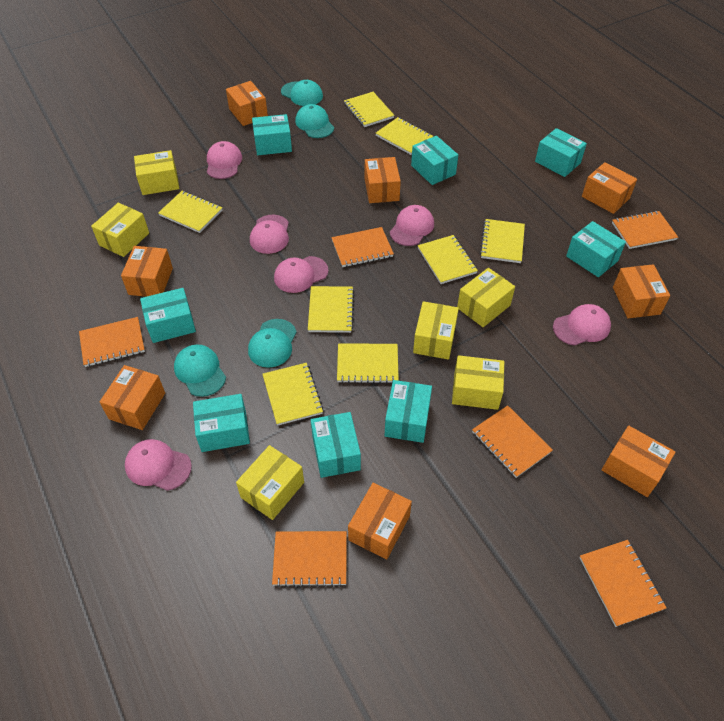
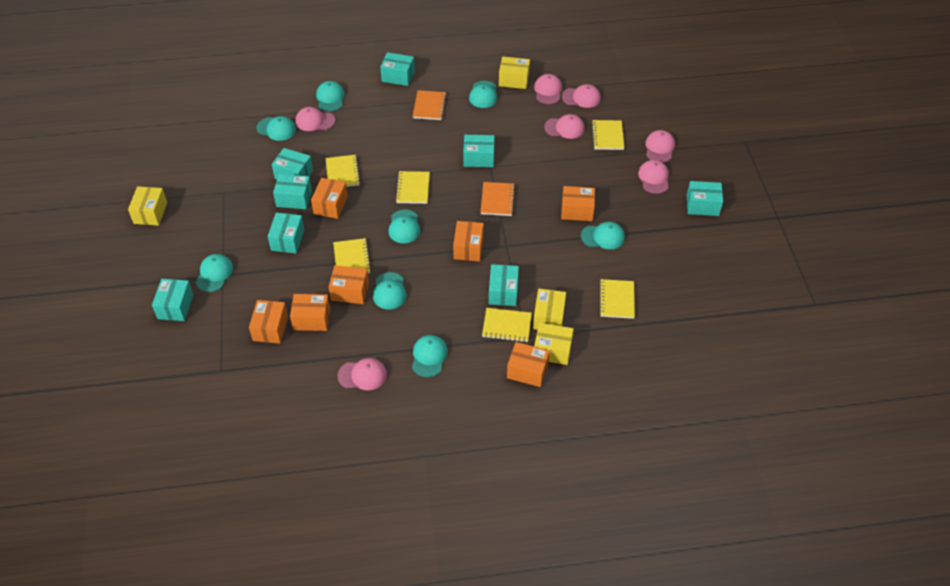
orange box: 8 -> 7
orange notebook: 6 -> 2
pink cap: 6 -> 7
turquoise cap: 4 -> 8
yellow box: 6 -> 4
yellow notebook: 8 -> 6

